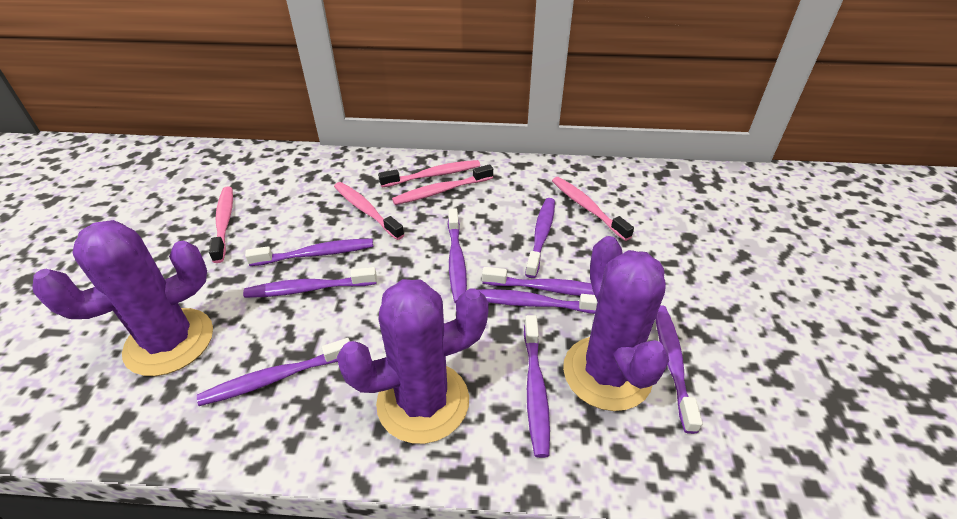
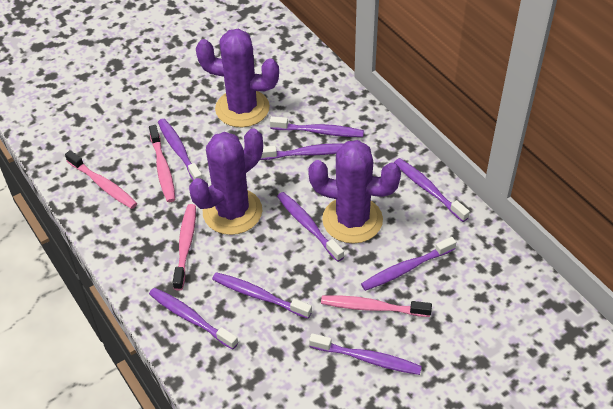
pink toothbrush: 5 -> 4

